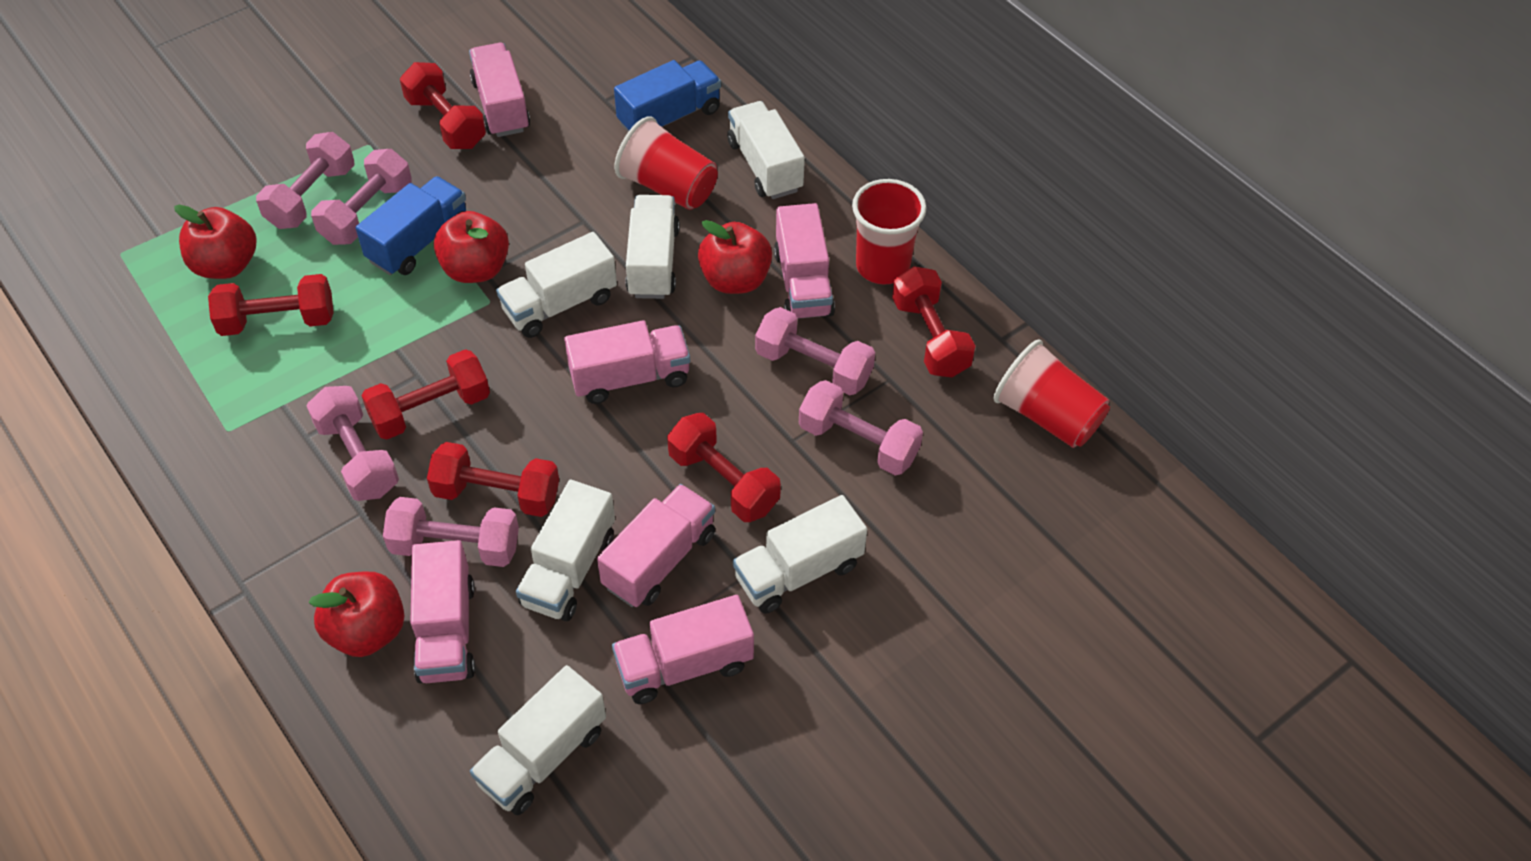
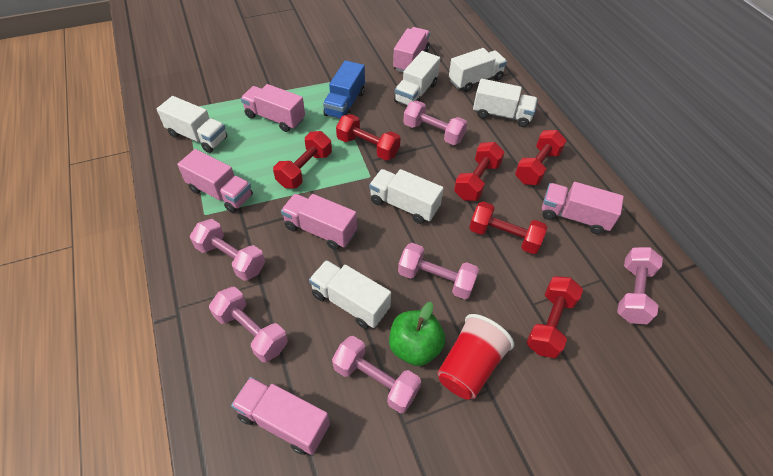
blue truck: 2 -> 1
green apple: 0 -> 1
red apple: 4 -> 0
red cup: 3 -> 1

